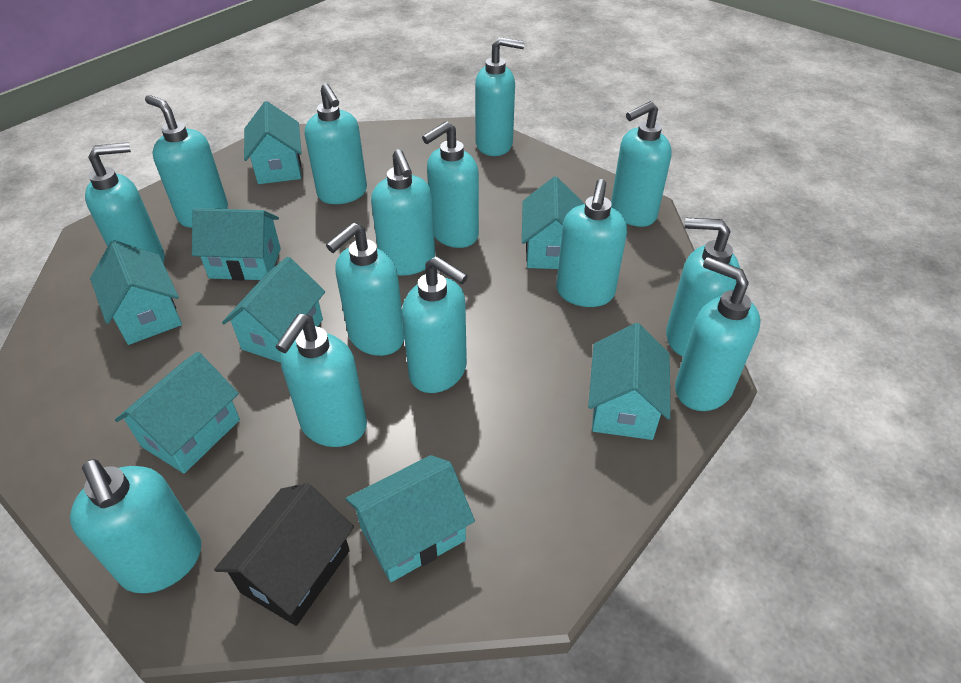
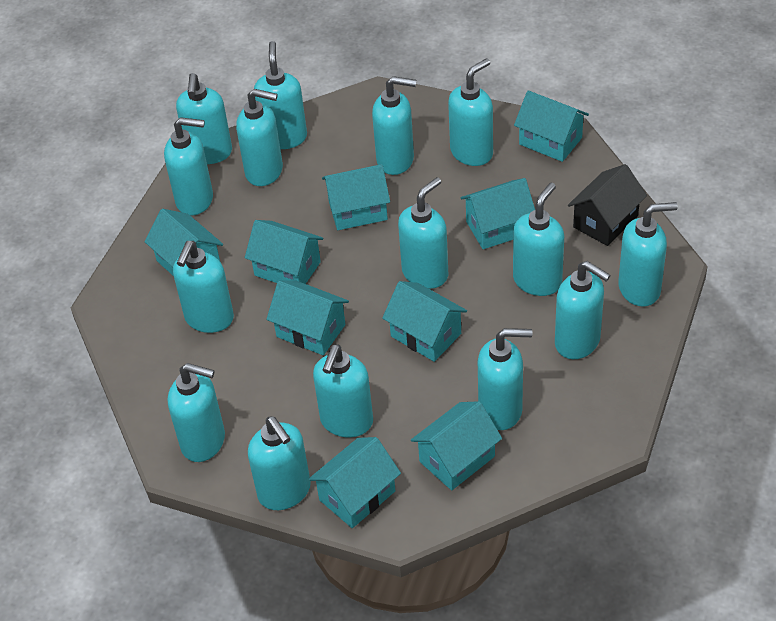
turquoise house: 8 -> 9
turquoise soap dispenser: 14 -> 15

